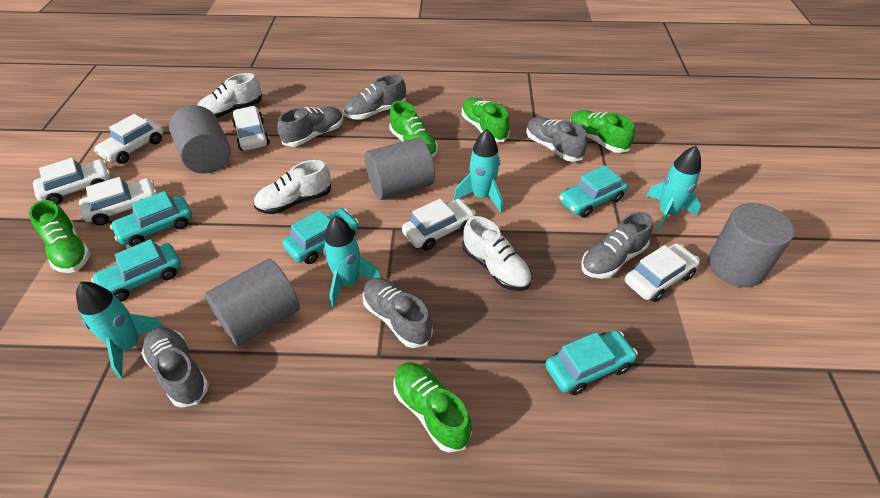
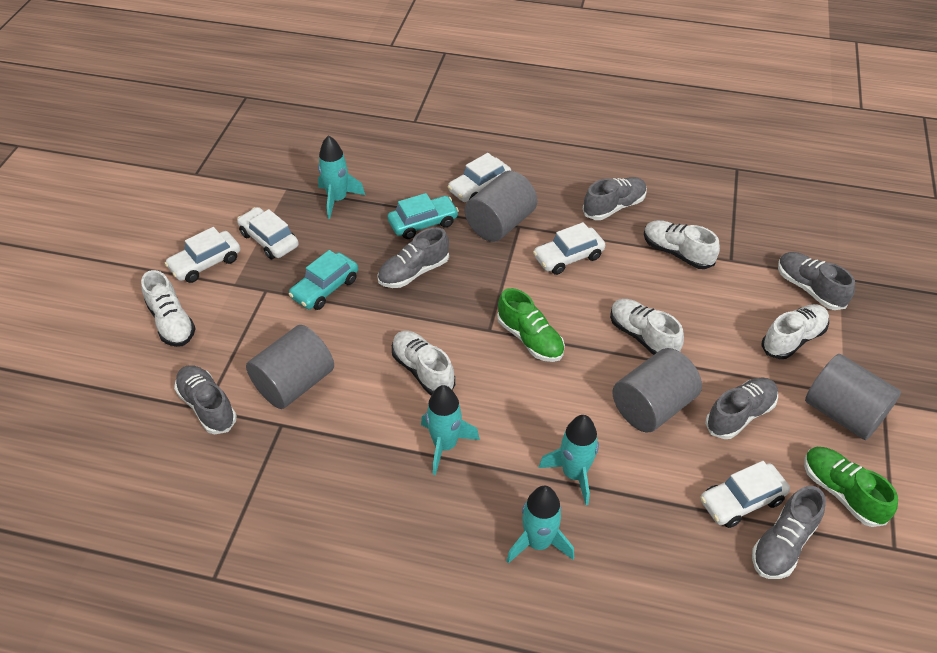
green shoe: 5 -> 2
turquoise car: 5 -> 2
white car: 6 -> 5
white shoe: 3 -> 5

